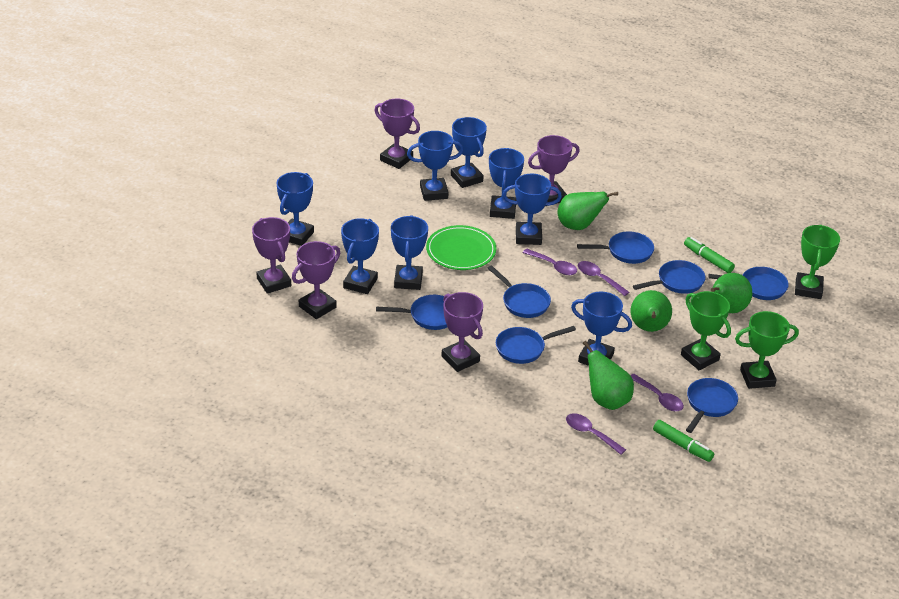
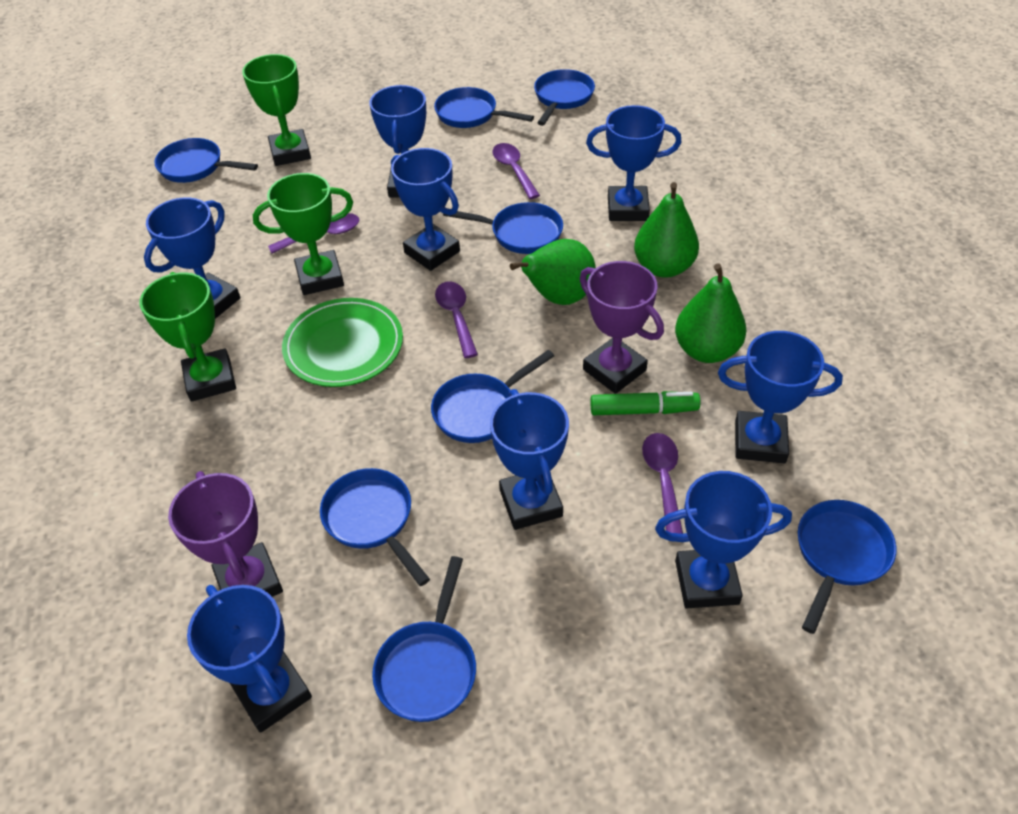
blue pan: 7 -> 8
green marker: 2 -> 1
green pear: 4 -> 3
purple trophy: 5 -> 2

